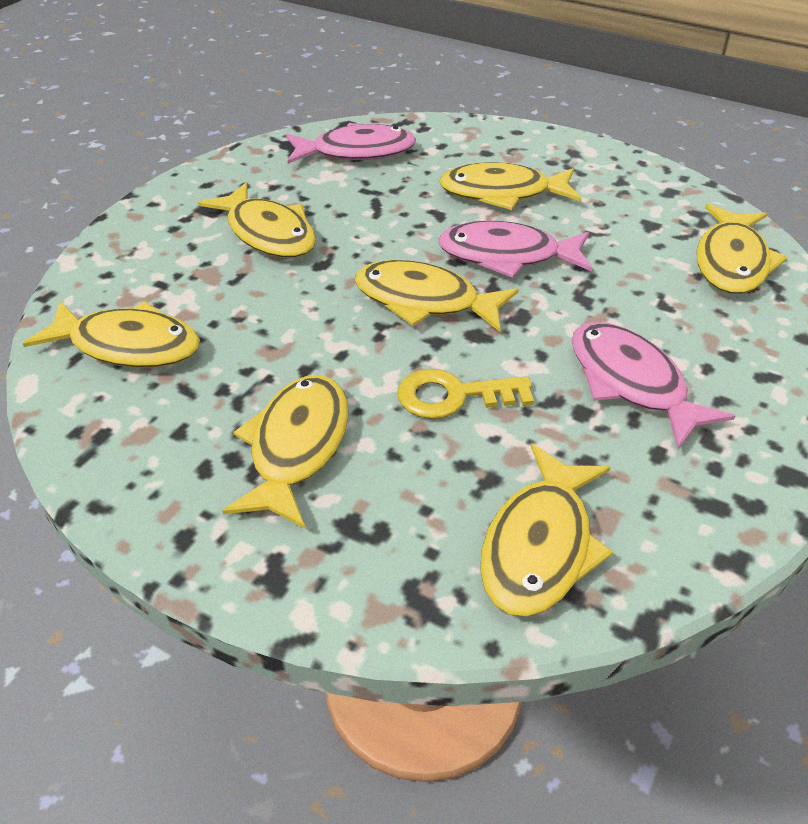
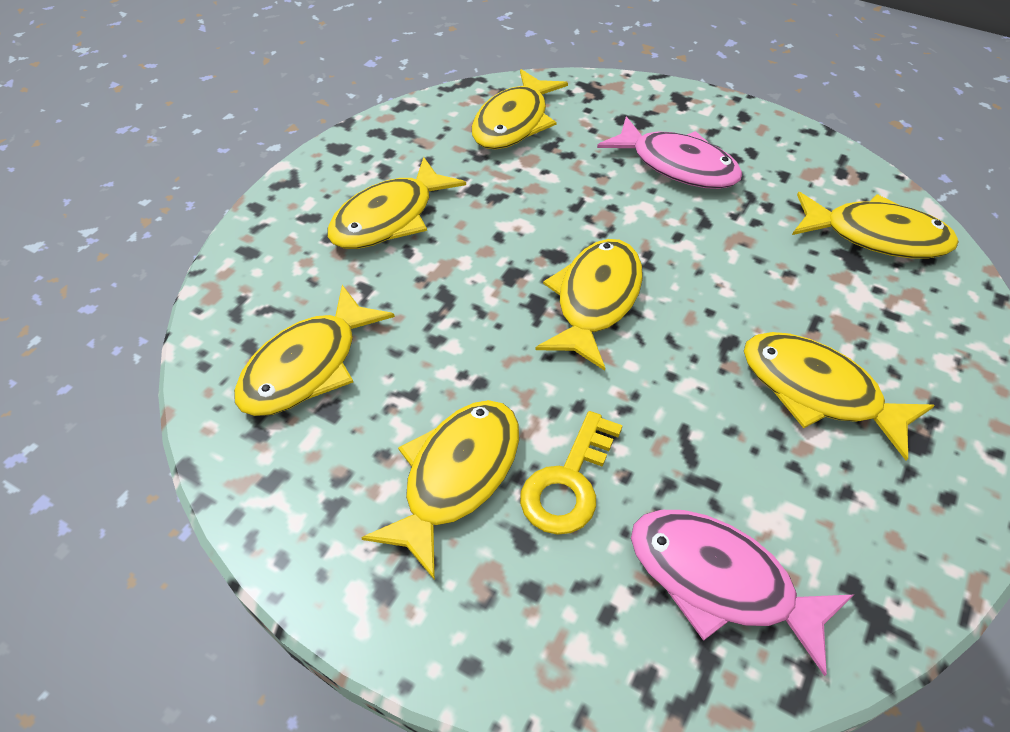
pink fish: 3 -> 2

